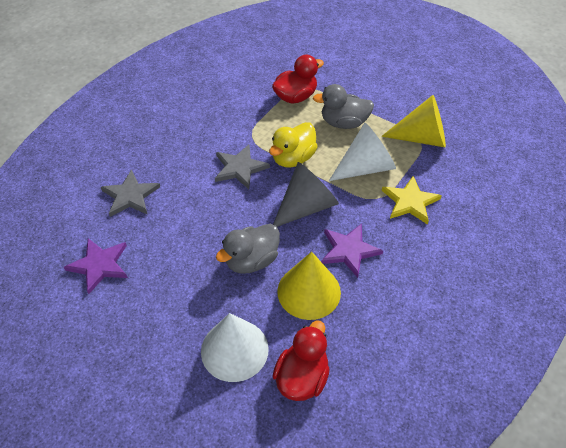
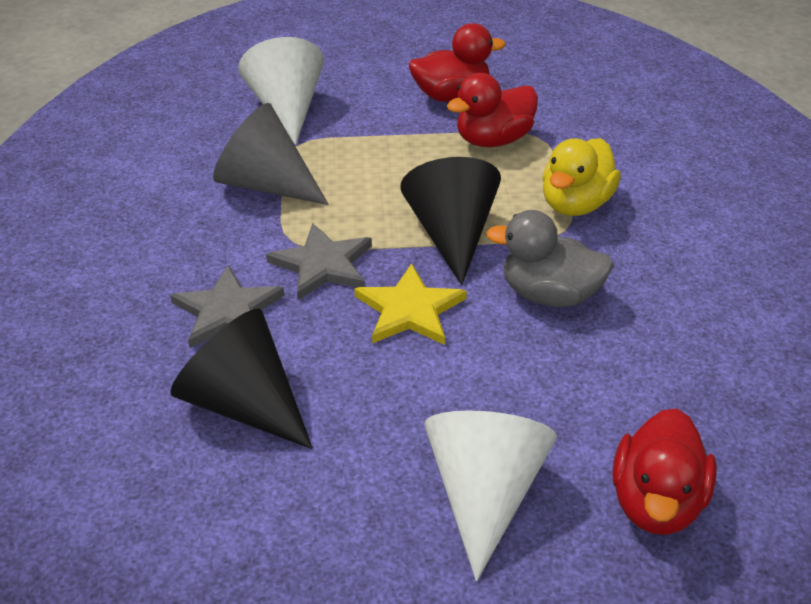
black cone: 0 -> 2
grey duck: 2 -> 1
purple star: 2 -> 0
red duck: 2 -> 3
yellow cone: 2 -> 0

